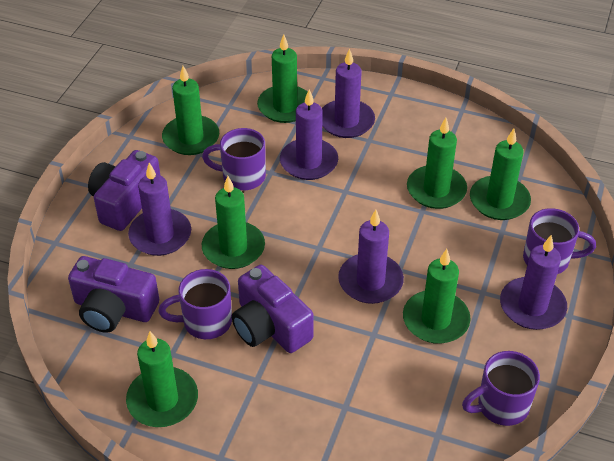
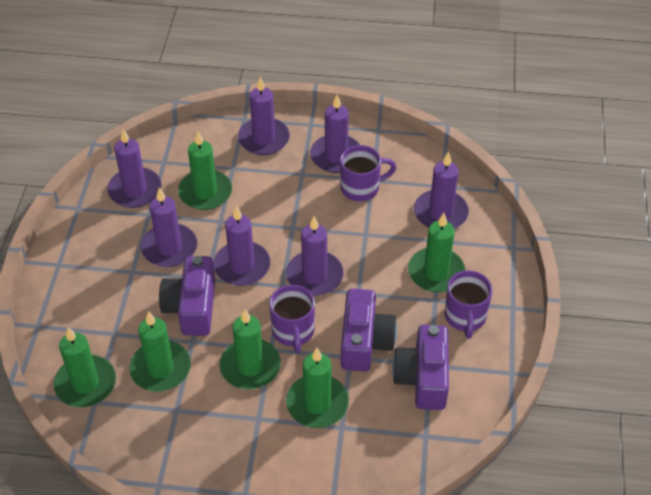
green candle: 7 -> 6
purple candle: 5 -> 7
purple mug: 4 -> 3

